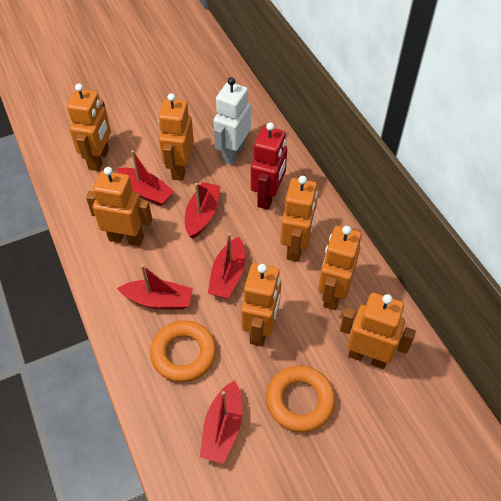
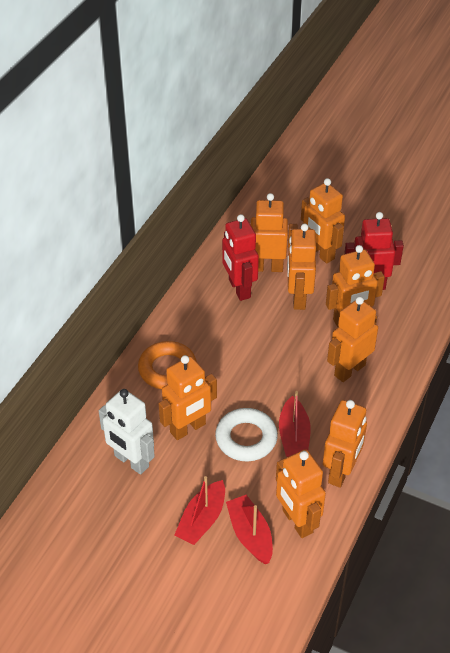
orange ring: 2 -> 1
orange robot: 7 -> 8
red boat: 5 -> 3
red robot: 1 -> 2
white ring: 0 -> 1

